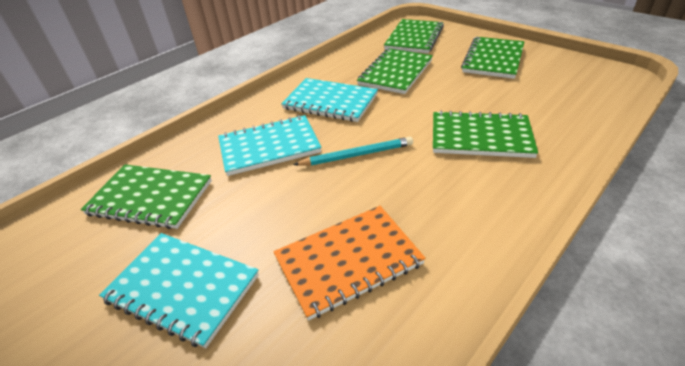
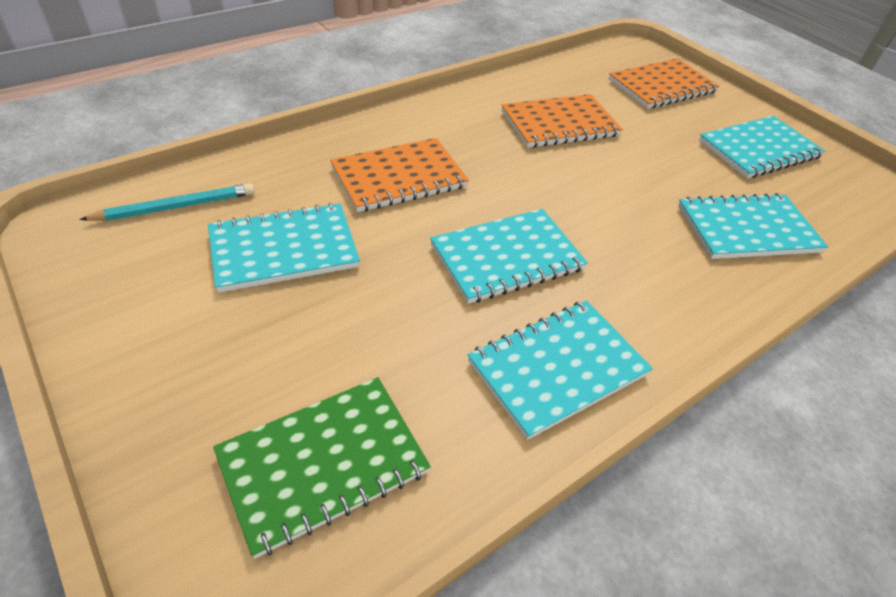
green notebook: 5 -> 1
orange notebook: 1 -> 3
turquoise notebook: 3 -> 5

